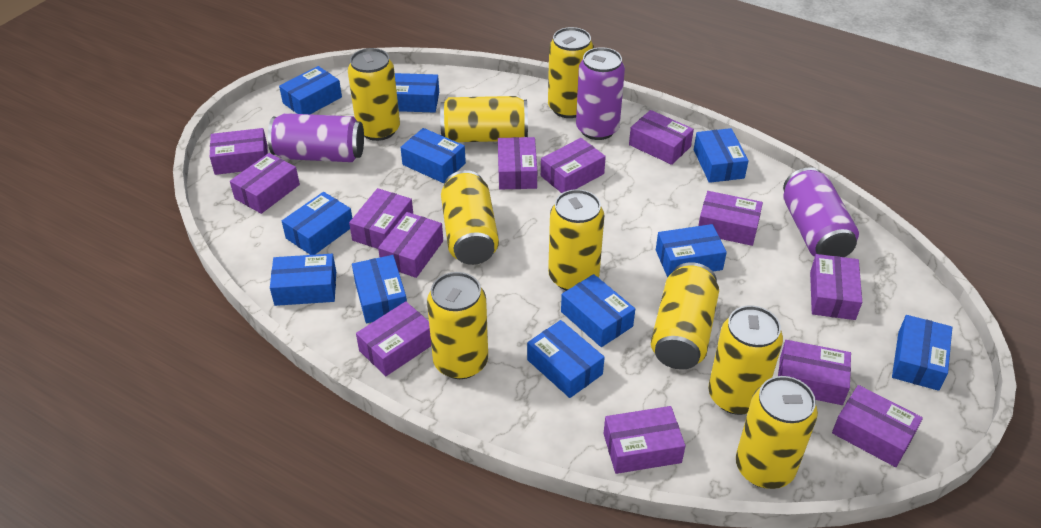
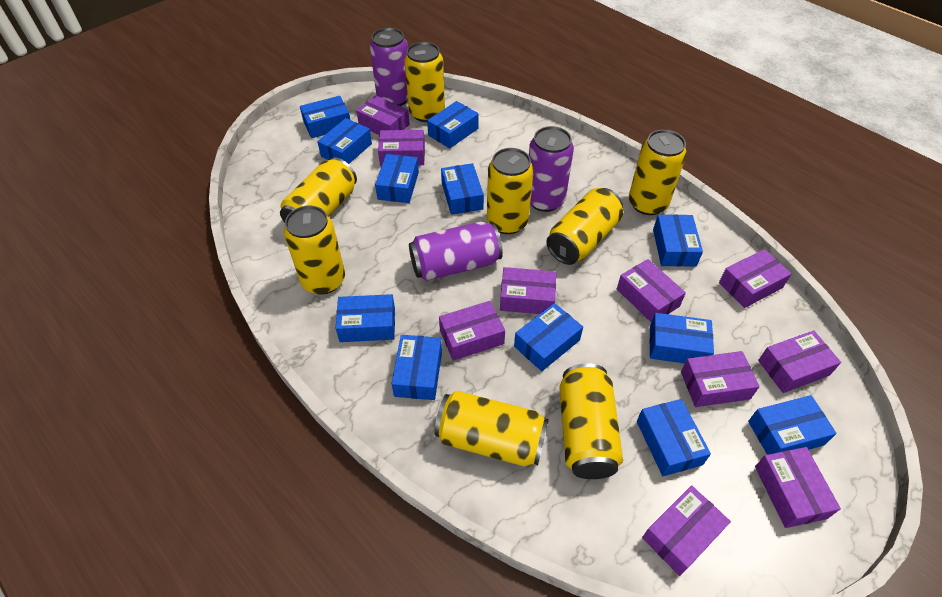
blue box: 11 -> 12
purple box: 13 -> 10
yellow can: 9 -> 8

